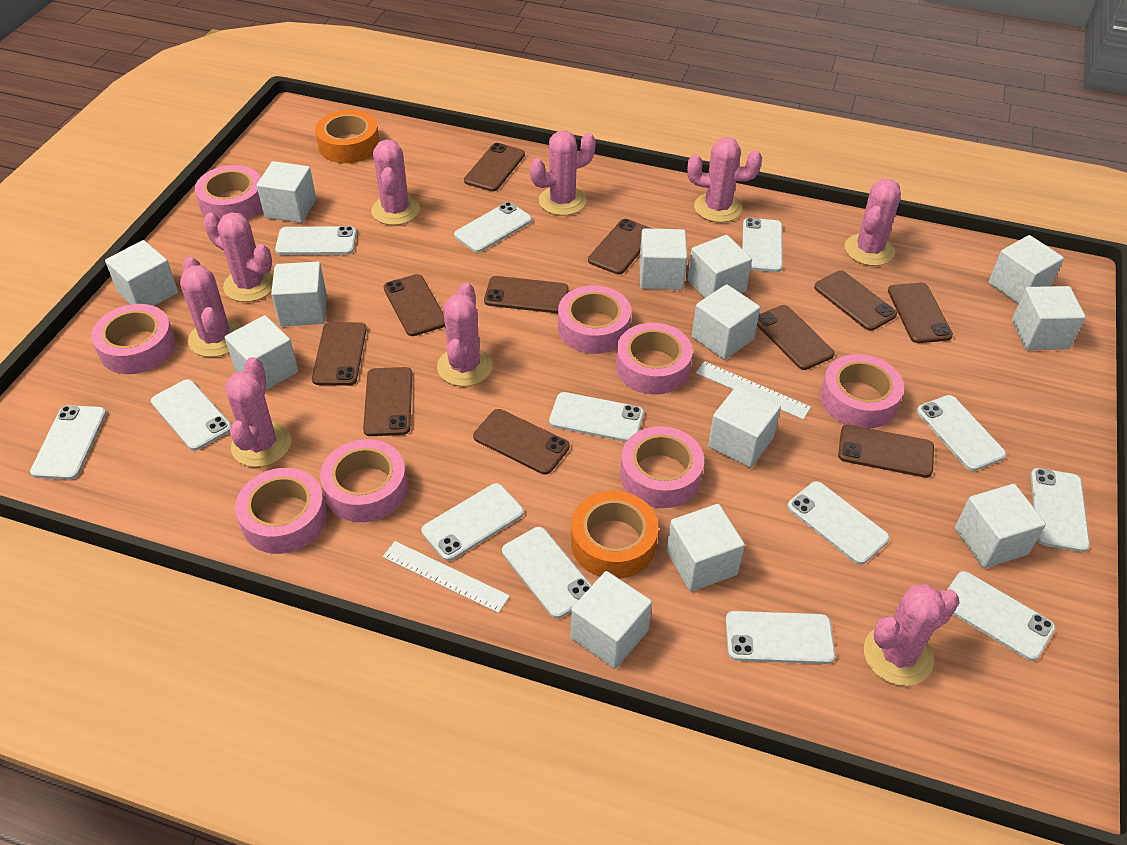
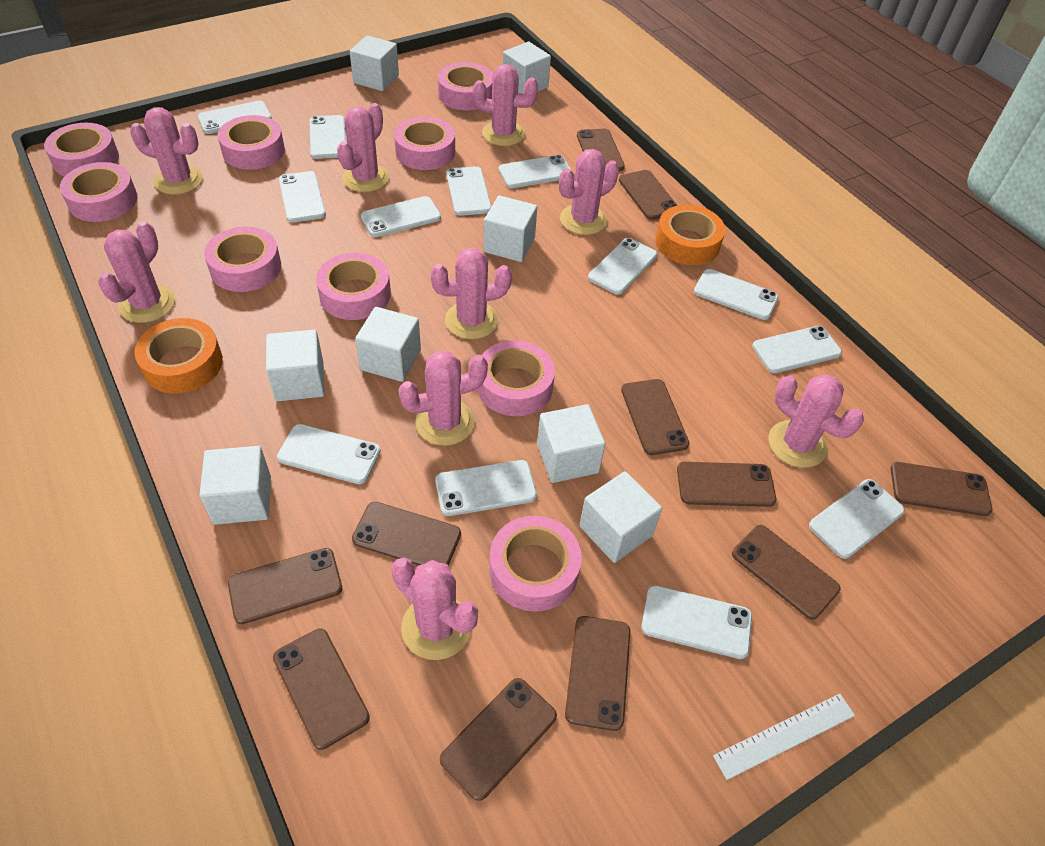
pink tape: 8 -> 9
white cube: 13 -> 8
white ruler: 2 -> 1

